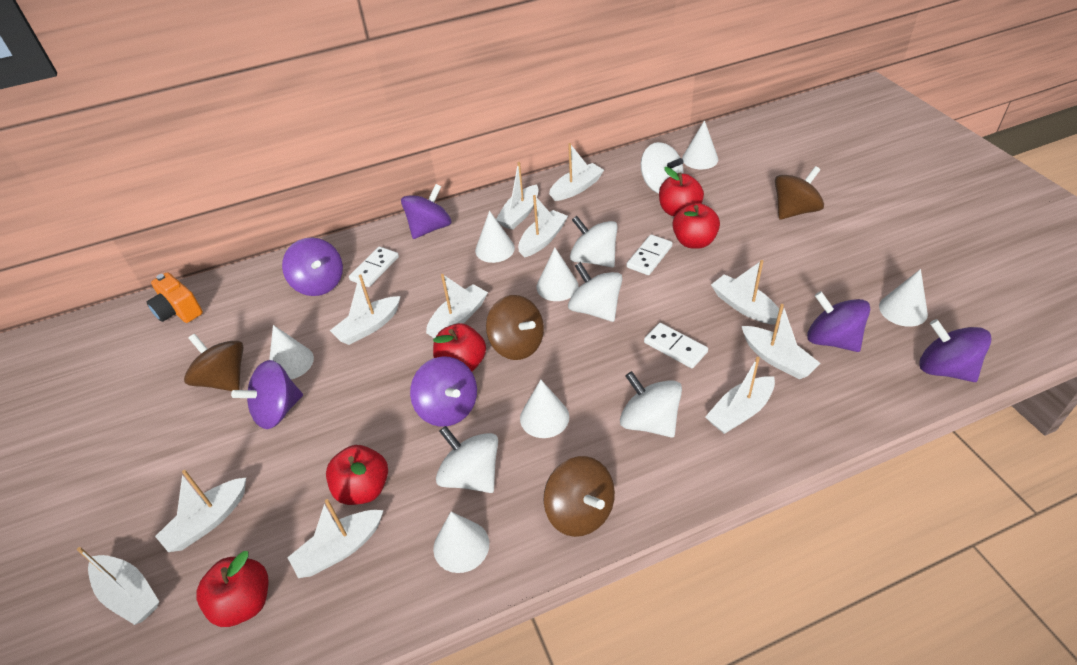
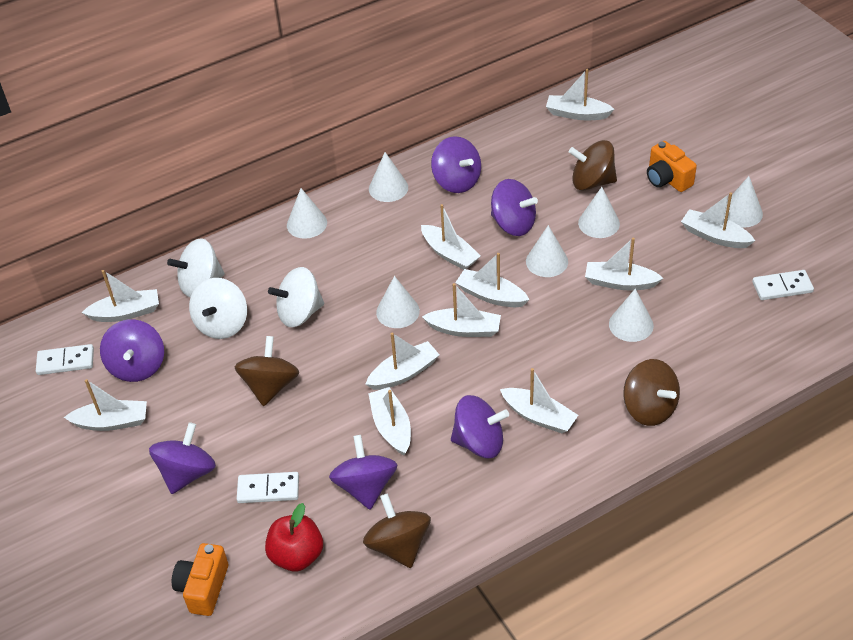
orange camera: 1 -> 2
red apple: 5 -> 1
white spinning top: 5 -> 3

